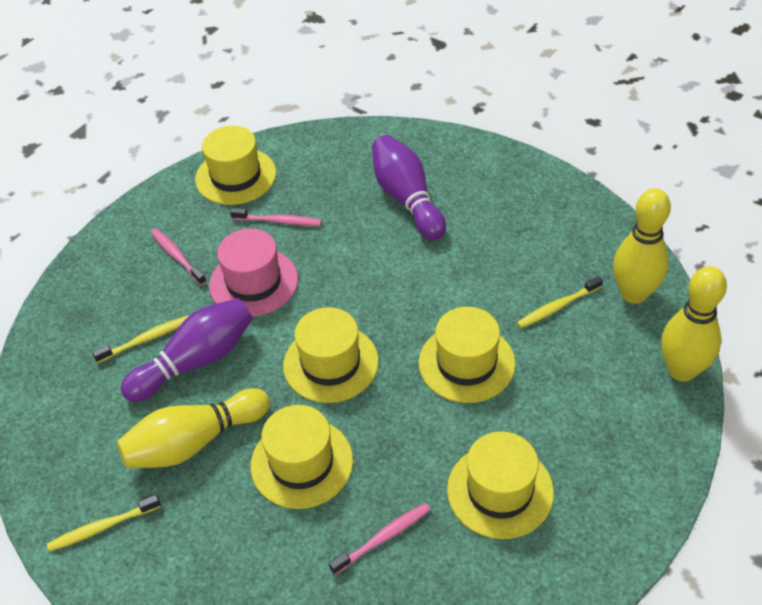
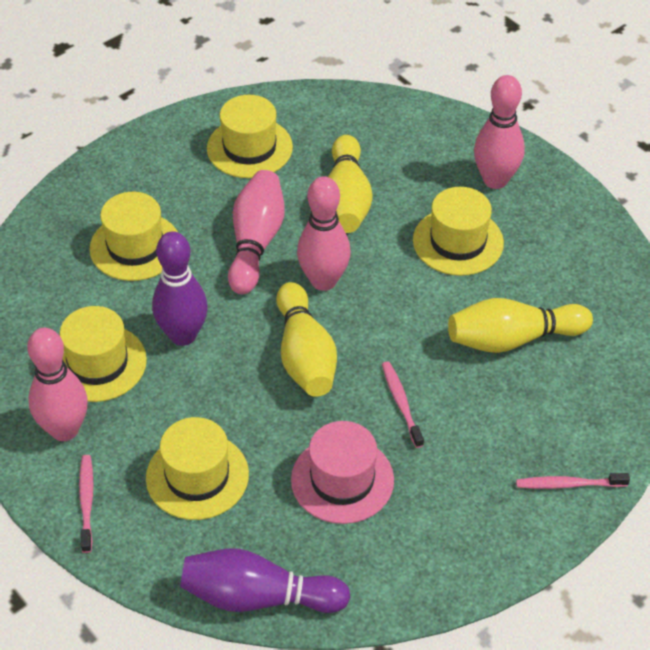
pink bowling pin: 0 -> 4
yellow toothbrush: 3 -> 0

